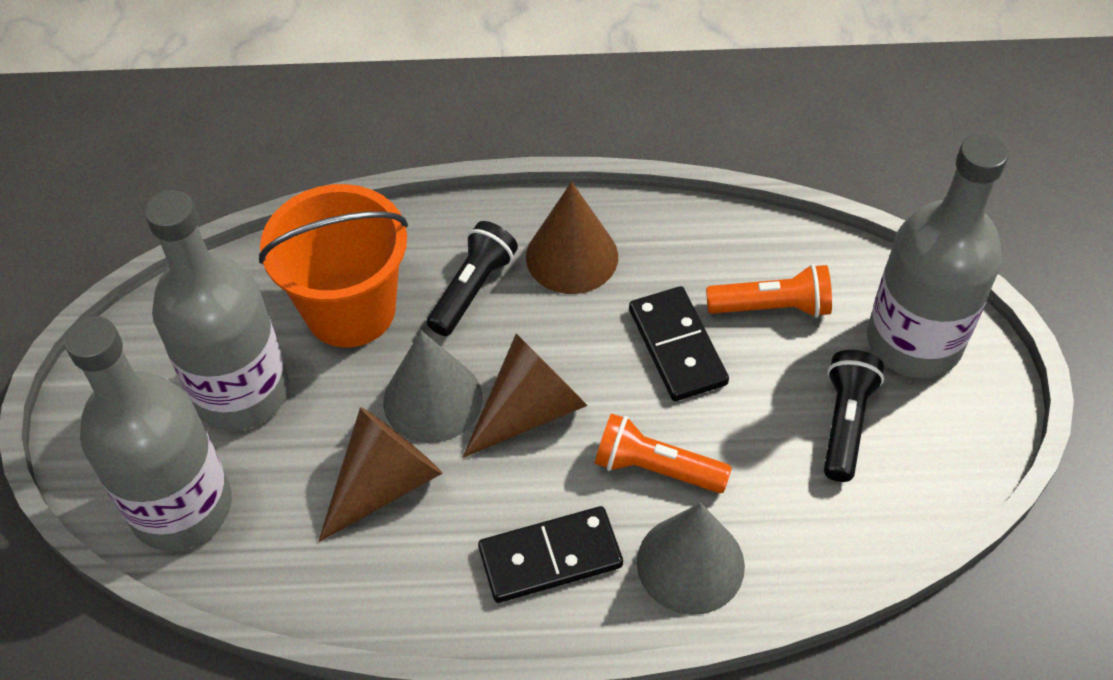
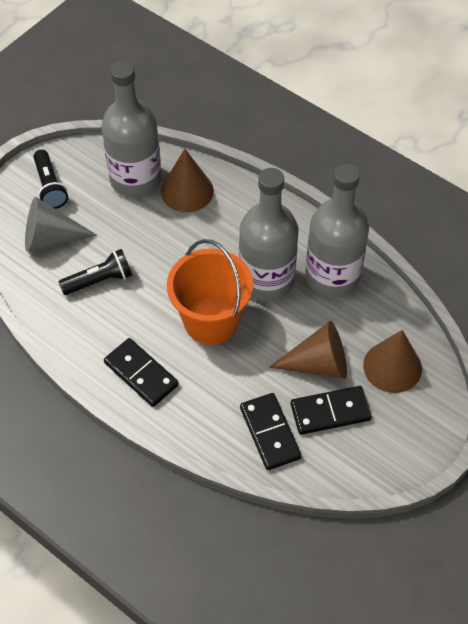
black domino: 2 -> 3
grey cone: 2 -> 1
orange flashlight: 2 -> 0

